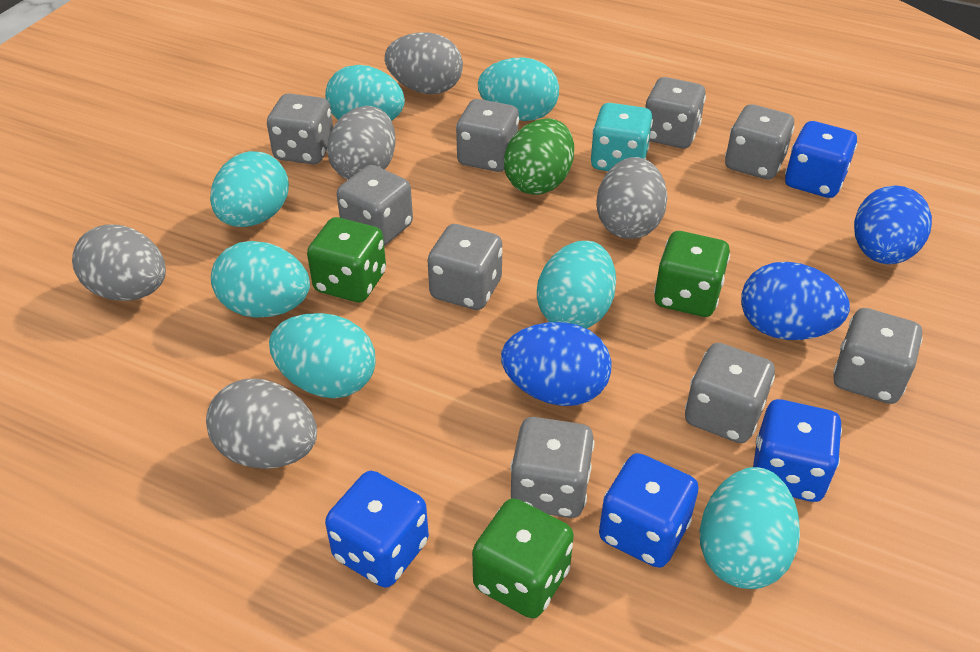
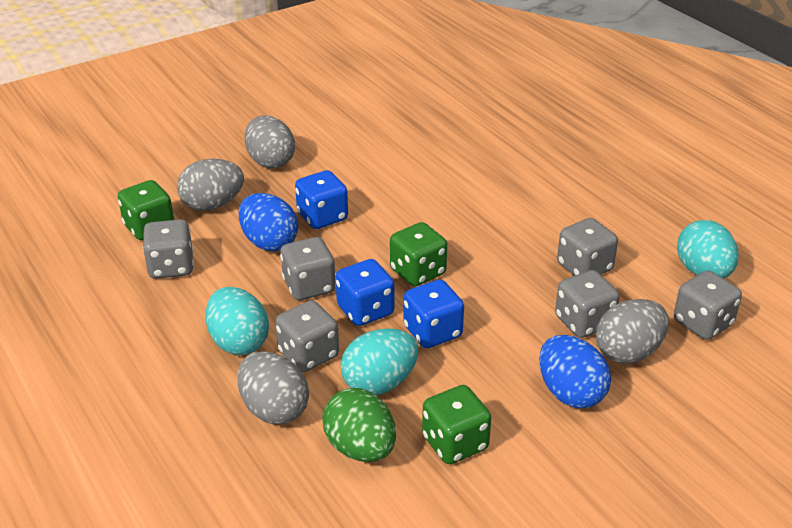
blue dice: 4 -> 3
blue egg: 3 -> 2
grey dice: 9 -> 6
grey egg: 5 -> 4
turquoise dice: 1 -> 0
turquoise egg: 7 -> 3

